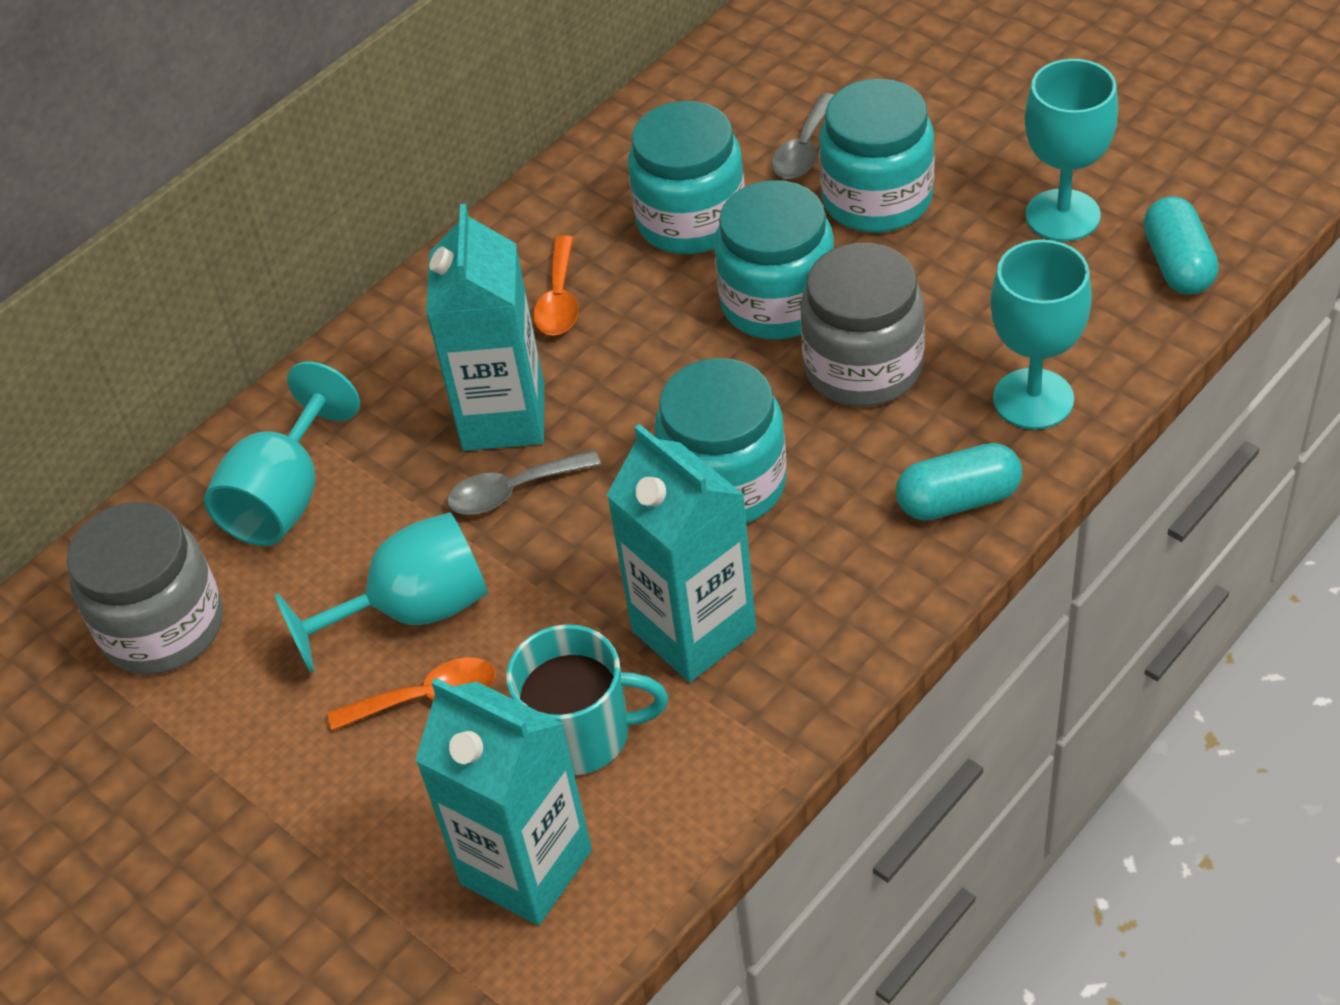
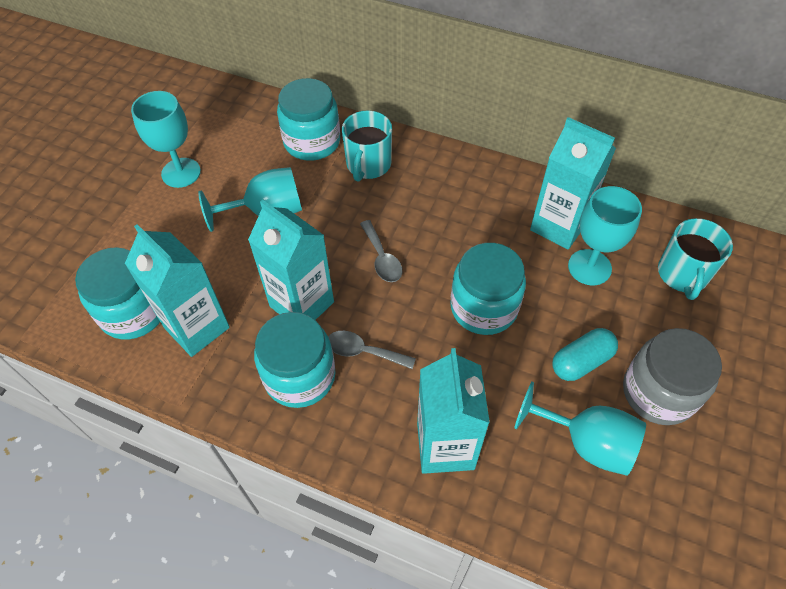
grey jar: 2 -> 1
orange spoon: 2 -> 0
turquoise capsule: 2 -> 1
turquoise carton: 3 -> 4
turquoise mug: 1 -> 2

